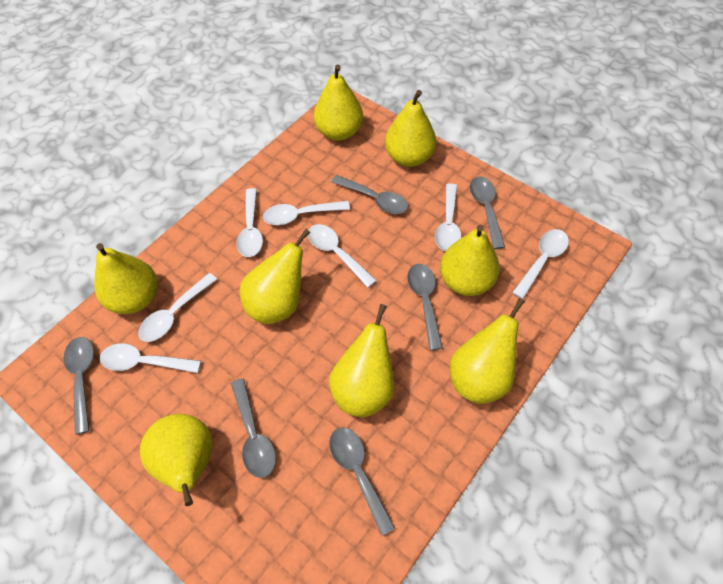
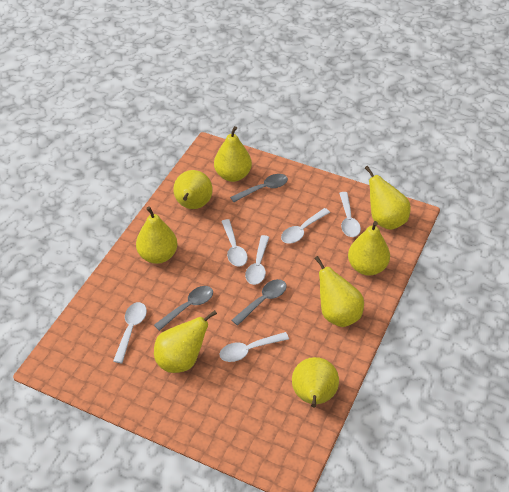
grey spoon: 6 -> 3
white spoon: 7 -> 6

